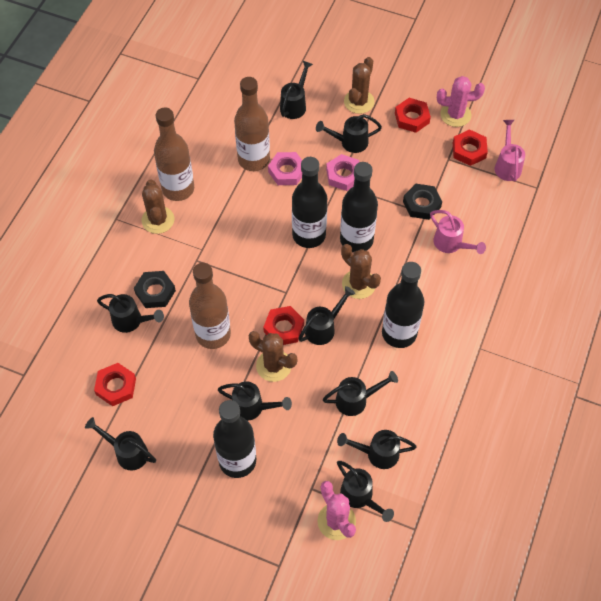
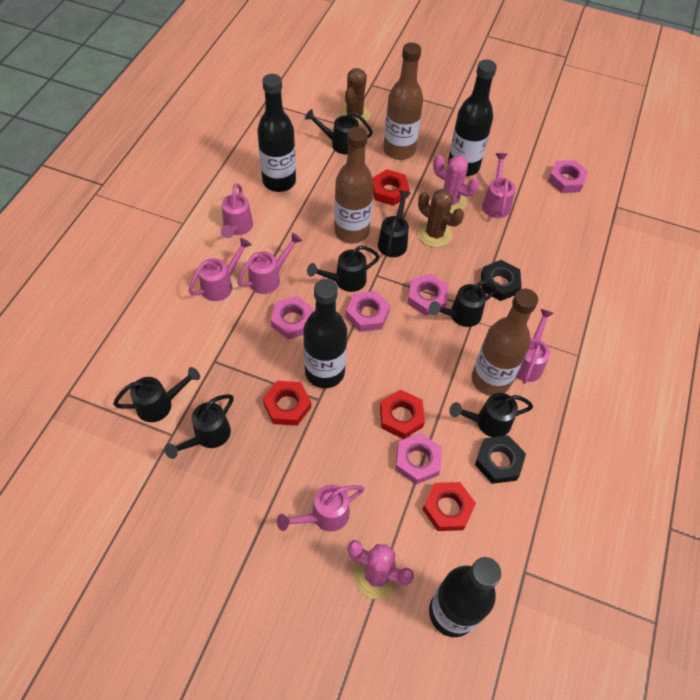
black watering can: 9 -> 7
brown cactus: 4 -> 2
pink nut: 2 -> 5
pink watering can: 2 -> 6

